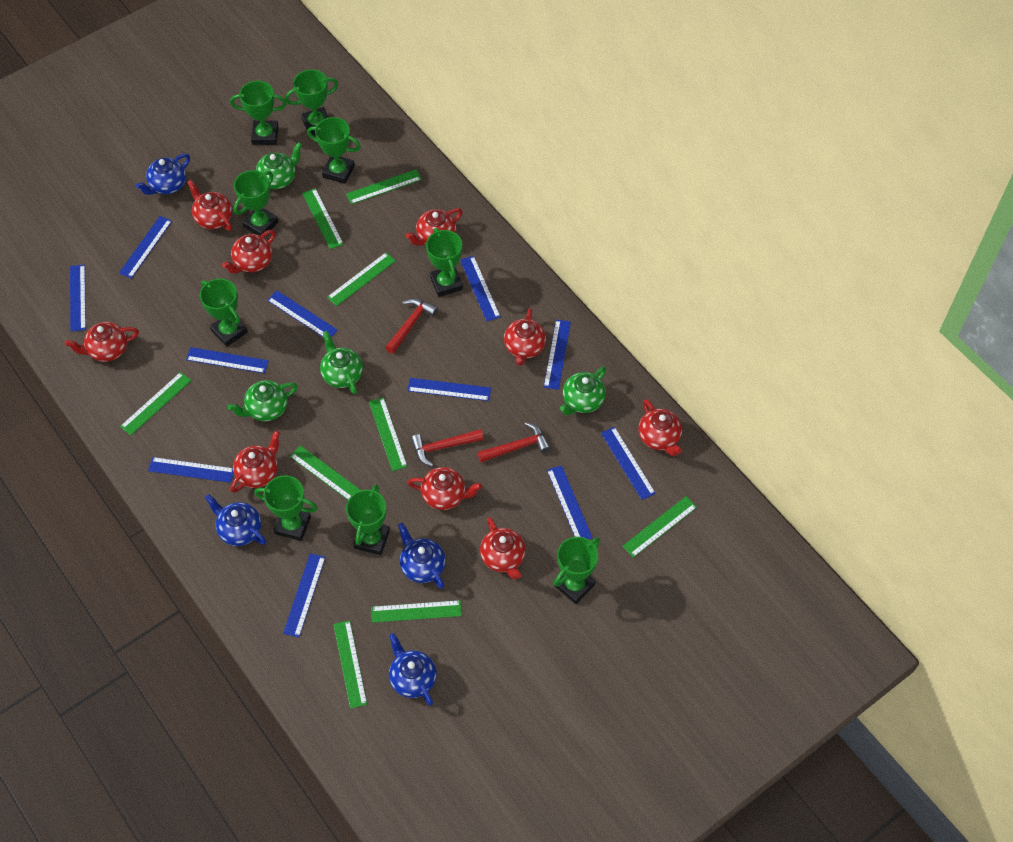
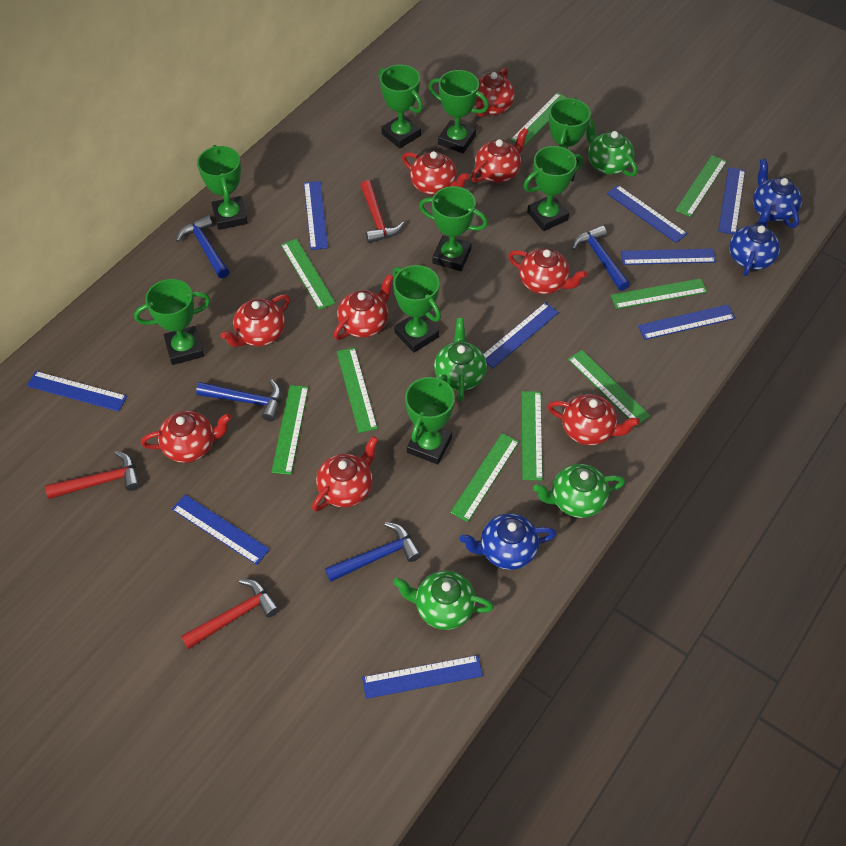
blue hammer: 0 -> 4
blue ruler: 11 -> 9
blue teapot: 4 -> 3

